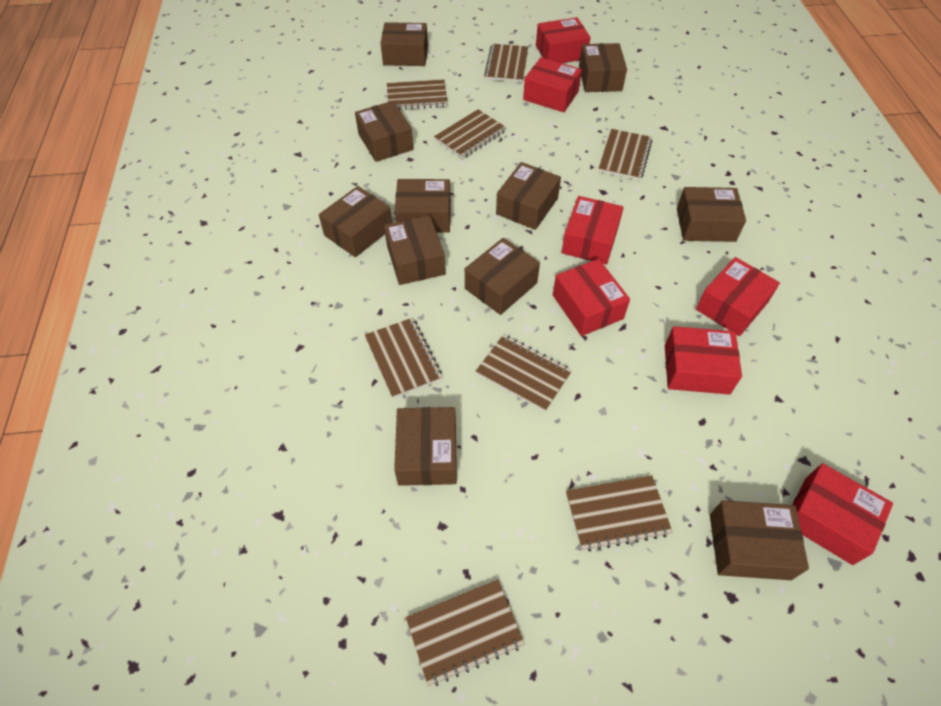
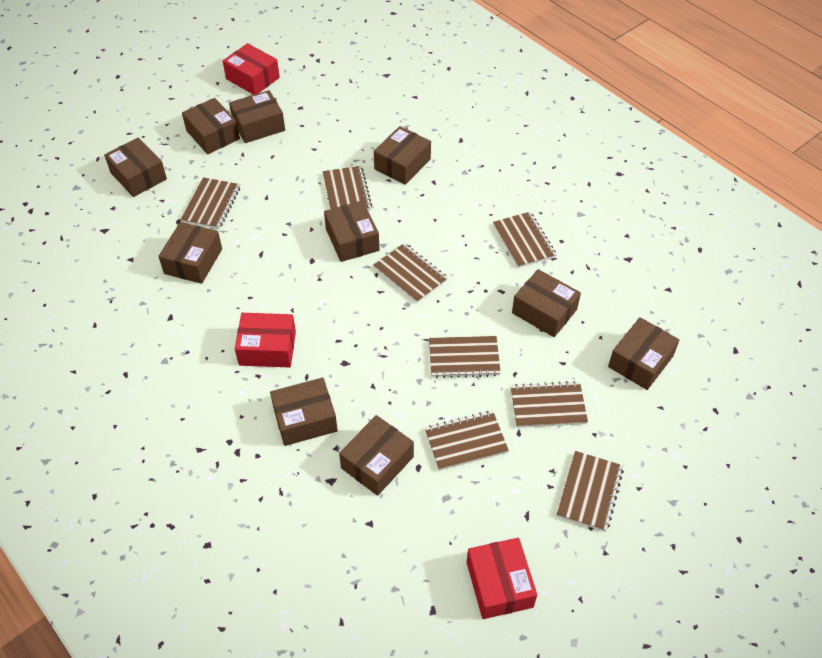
brown box: 11 -> 10
red box: 7 -> 3

